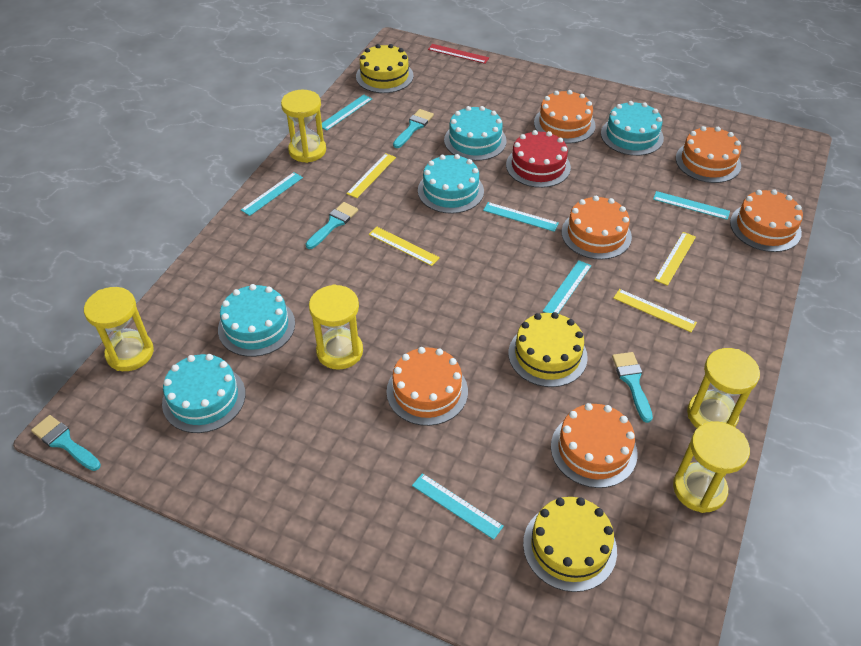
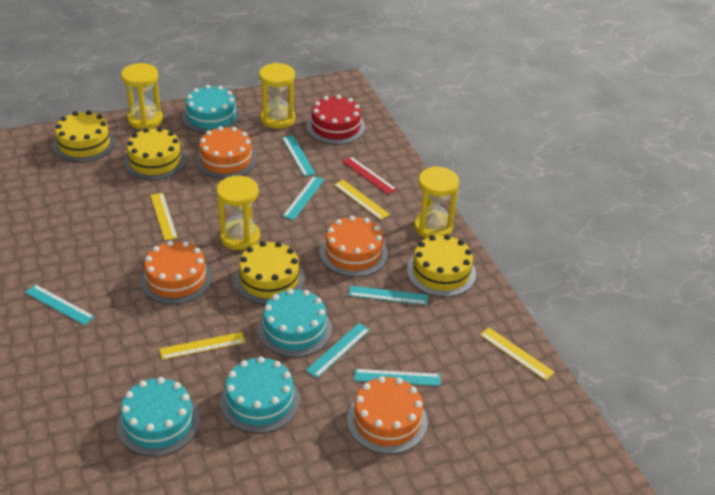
orange cake: 6 -> 4
turquoise brush: 4 -> 0
turquoise cake: 5 -> 4
yellow cake: 3 -> 4
yellow hourglass: 5 -> 4

